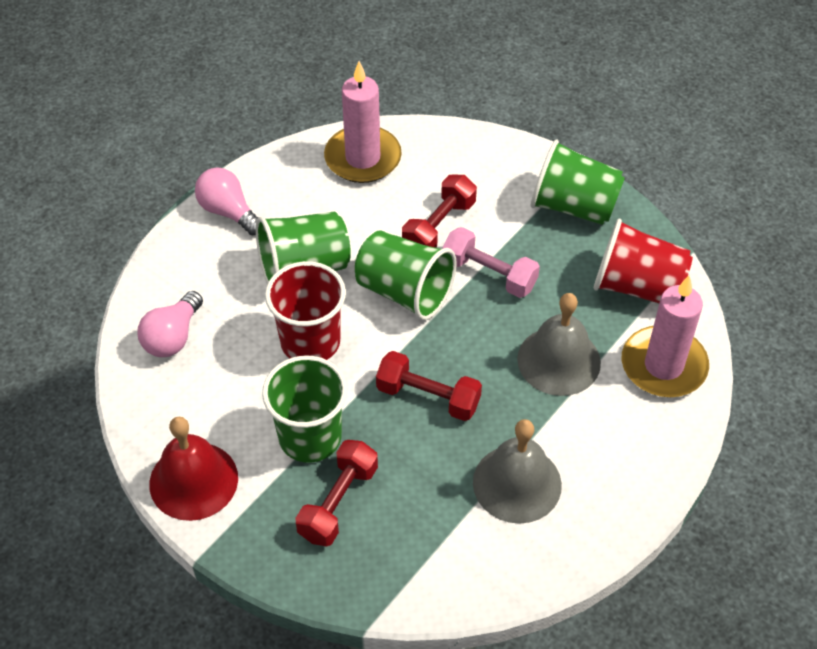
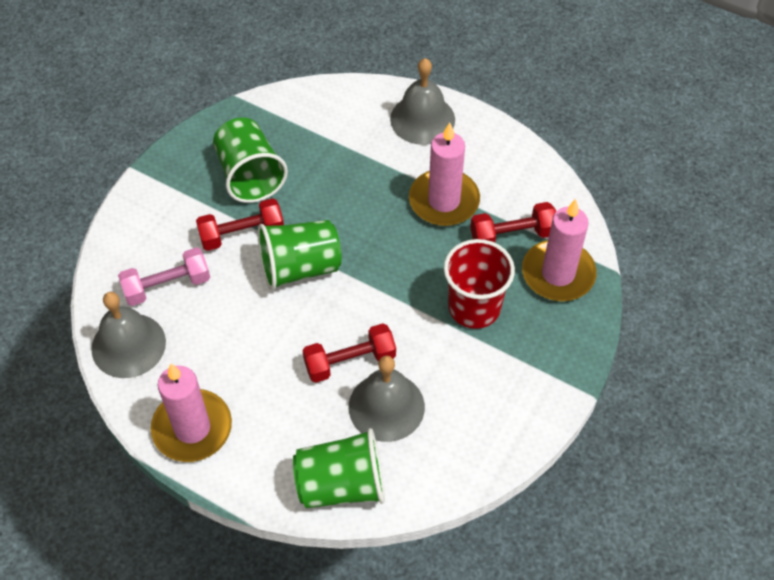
green cup: 4 -> 3
grey bell: 2 -> 3
pink candle: 2 -> 3
pink light bulb: 2 -> 0
red bell: 1 -> 0
red cup: 2 -> 1

